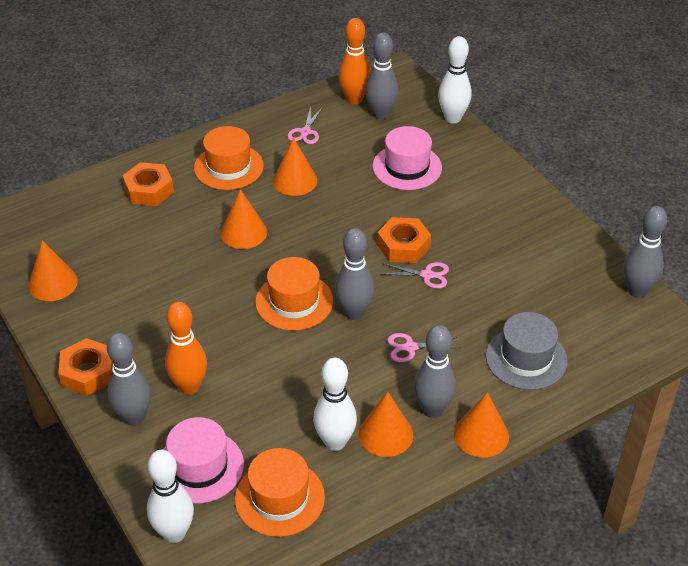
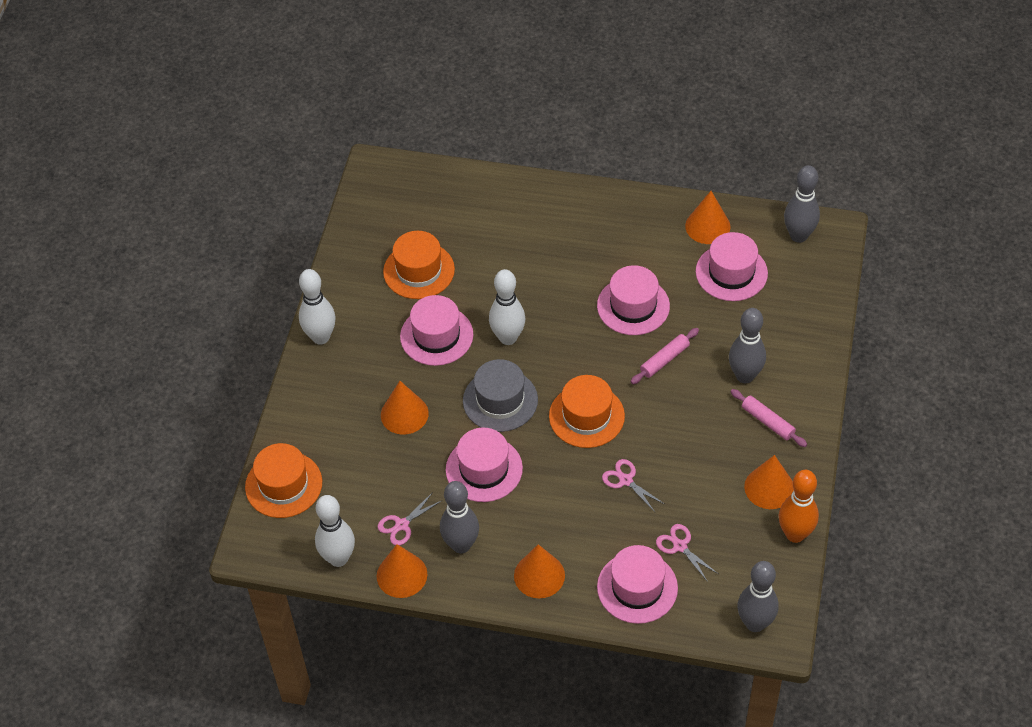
grey bowling pin: 5 -> 4
orange bowling pin: 2 -> 1
orange nut: 3 -> 0
pink hat: 2 -> 5
pink rolling pin: 0 -> 2

